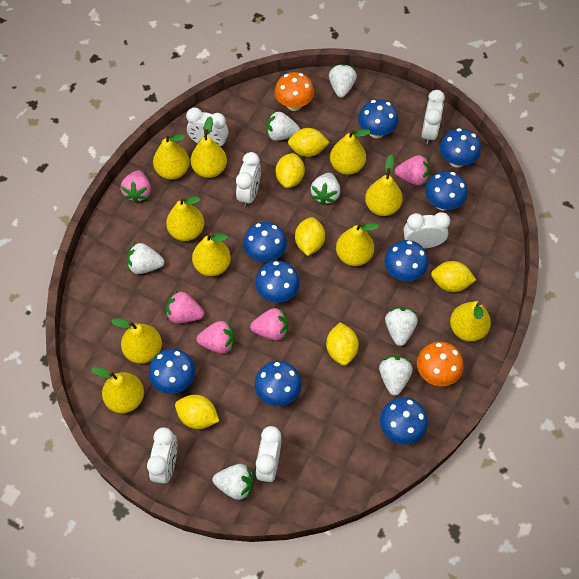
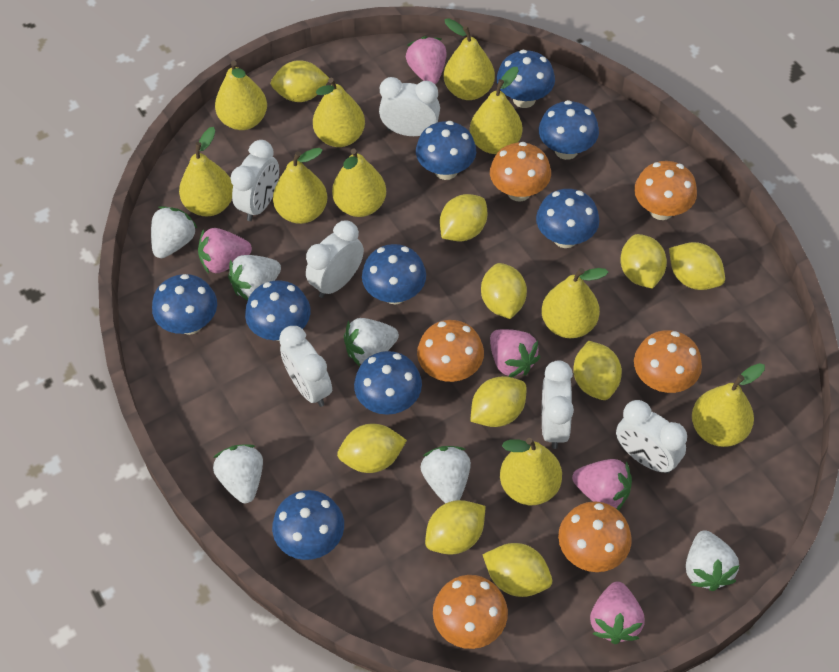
orange mushroom: 2 -> 6
white strawberry: 7 -> 6
yellow lemon: 6 -> 10

